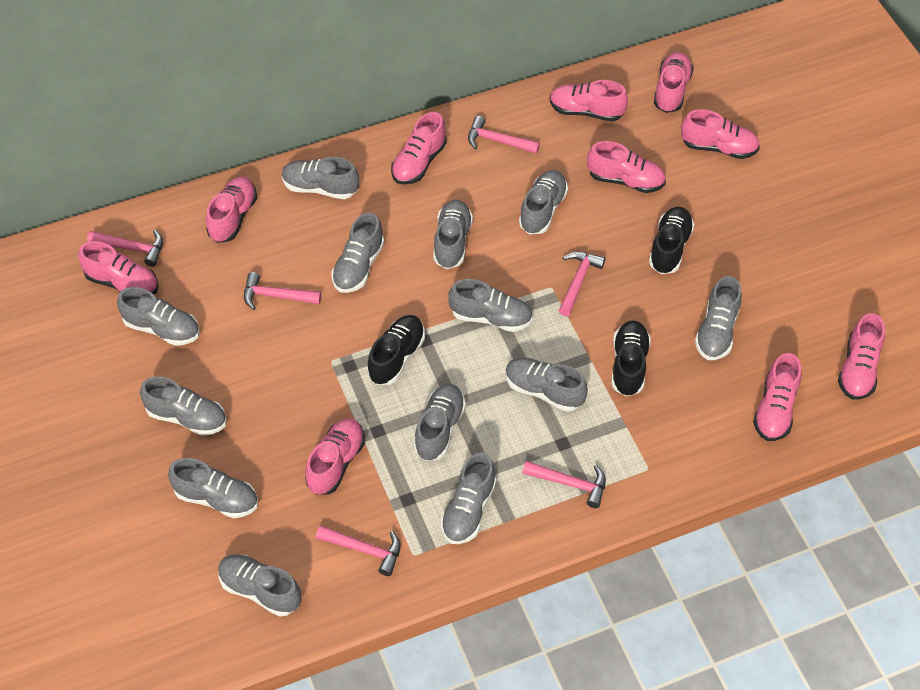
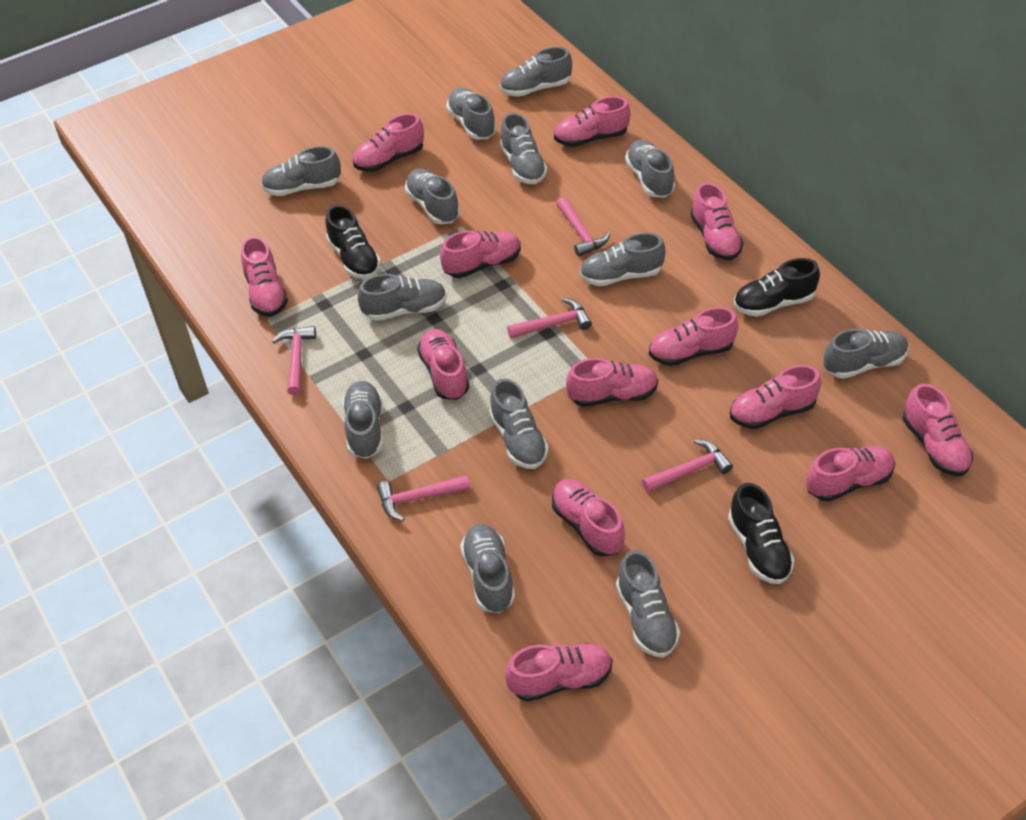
pink hammer: 6 -> 5
pink shoe: 10 -> 13

